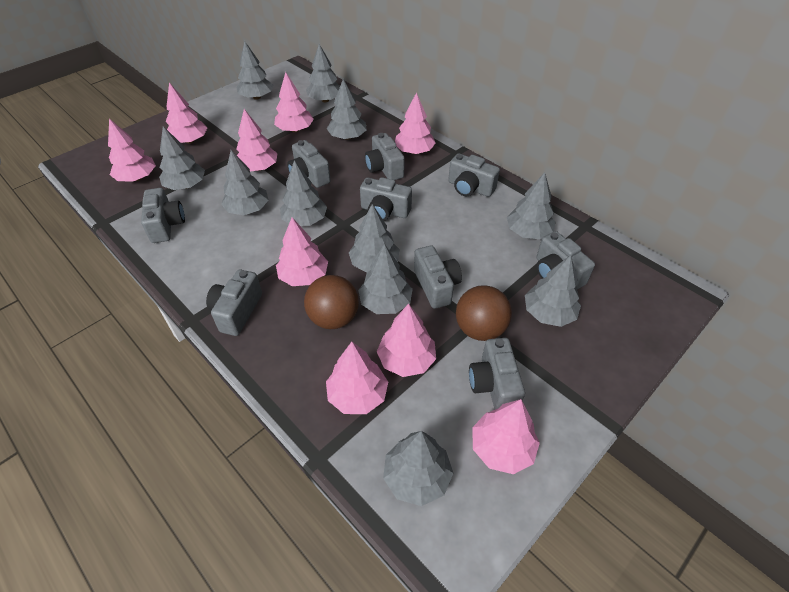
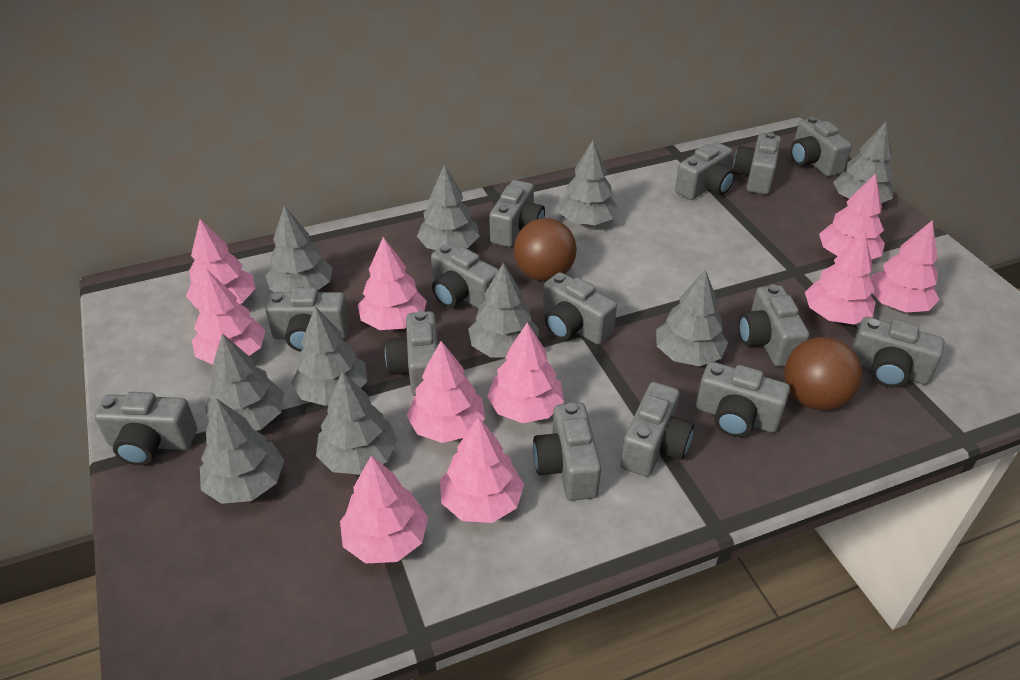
grey camera: 9 -> 14
grey tree: 11 -> 10
pink tree: 9 -> 10

